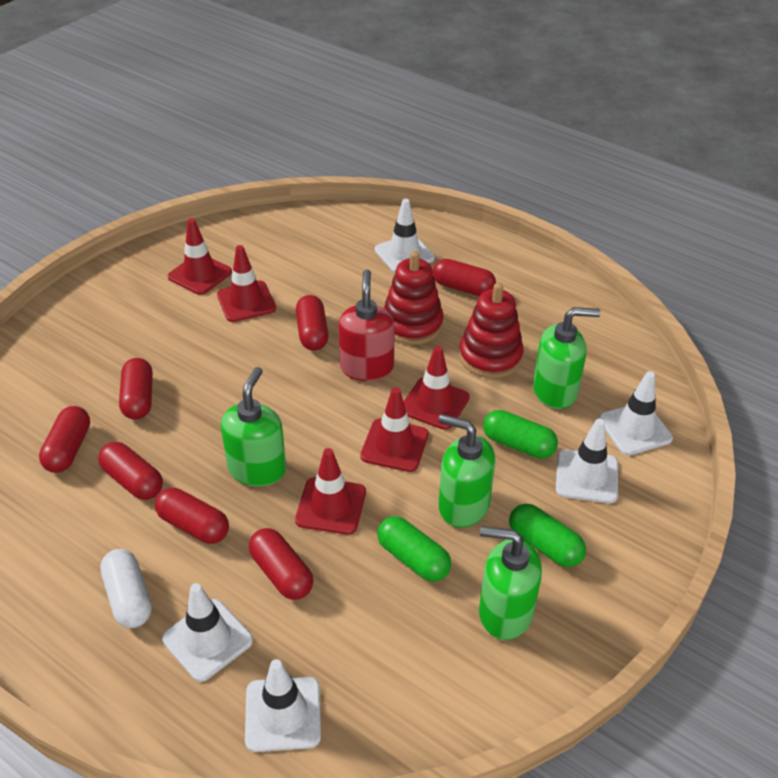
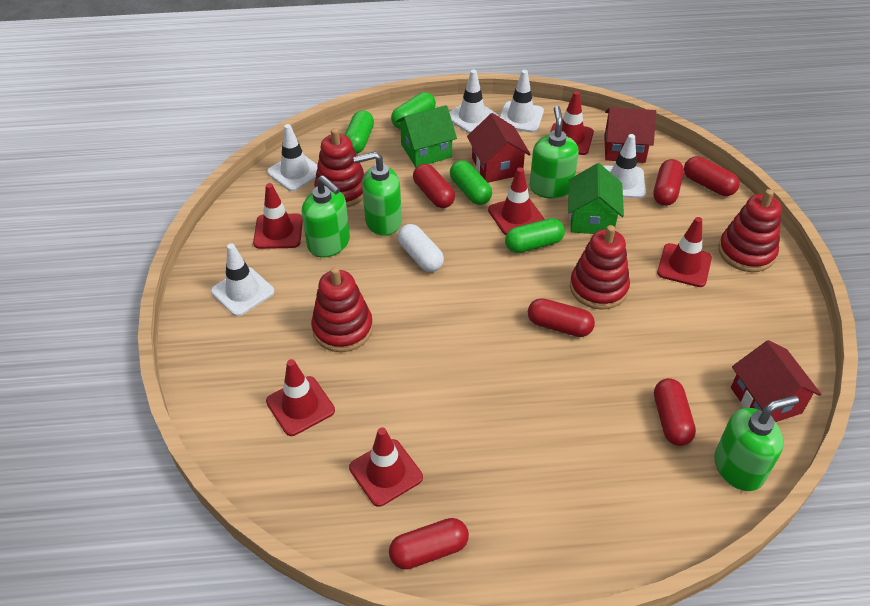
green capsule: 3 -> 4
green house: 0 -> 2
red capsule: 7 -> 6
red house: 0 -> 3
red soap dispenser: 1 -> 0
red stacking toy: 2 -> 4
red traffic cone: 5 -> 6

